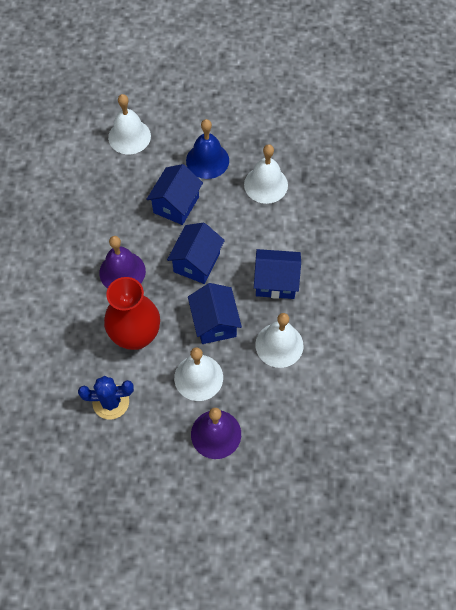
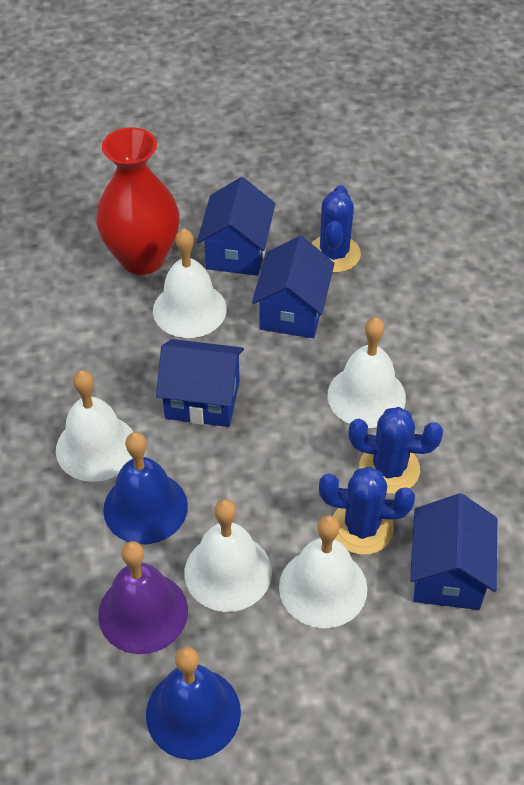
blue bell: 1 -> 2
blue cactus: 1 -> 3
purple bell: 2 -> 1
white bell: 4 -> 5

